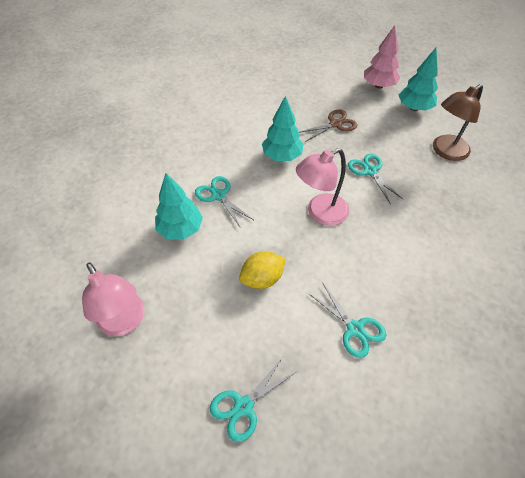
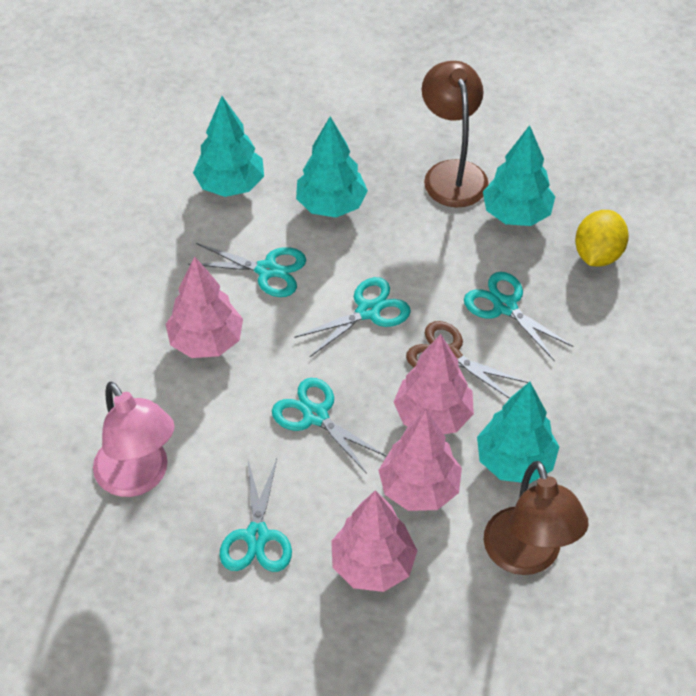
brown lamp: 1 -> 2
pink lamp: 2 -> 1
pink tree: 1 -> 4
turquoise scissors: 4 -> 5
turquoise tree: 3 -> 4

